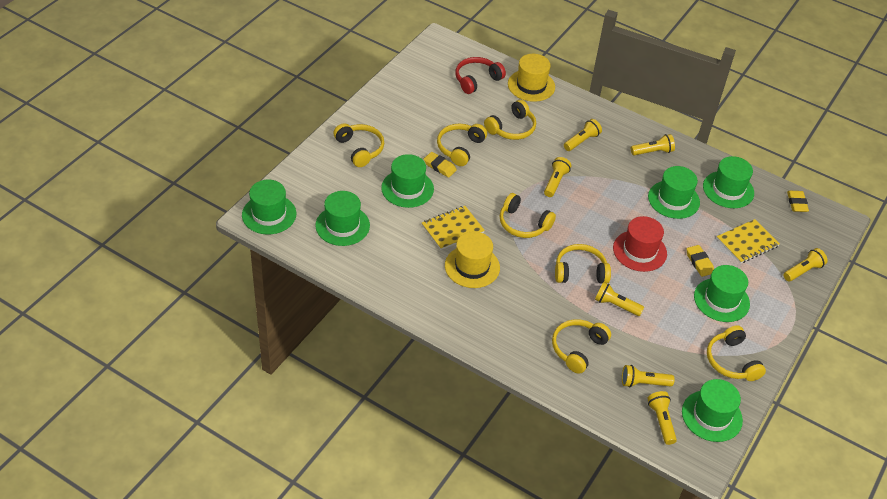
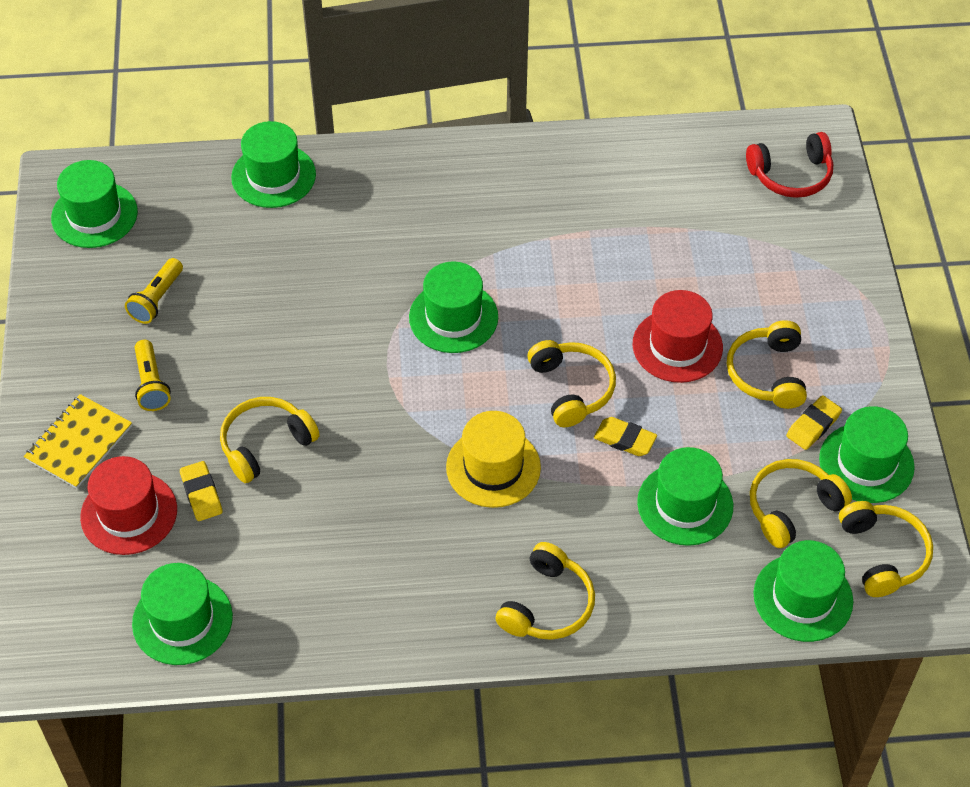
red hat: 1 -> 2
yellow flashlight: 7 -> 2
yellow hat: 2 -> 1
yellow headphones: 7 -> 6
yellow notebook: 2 -> 1

